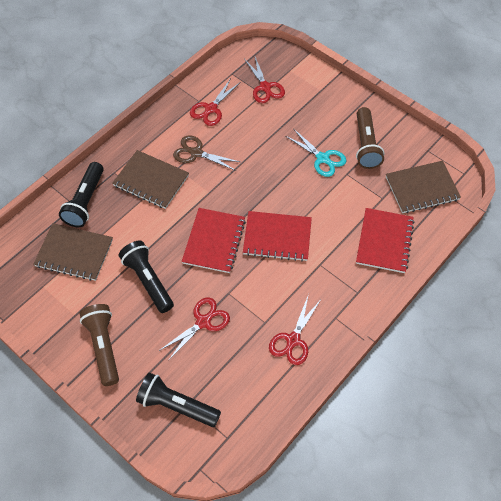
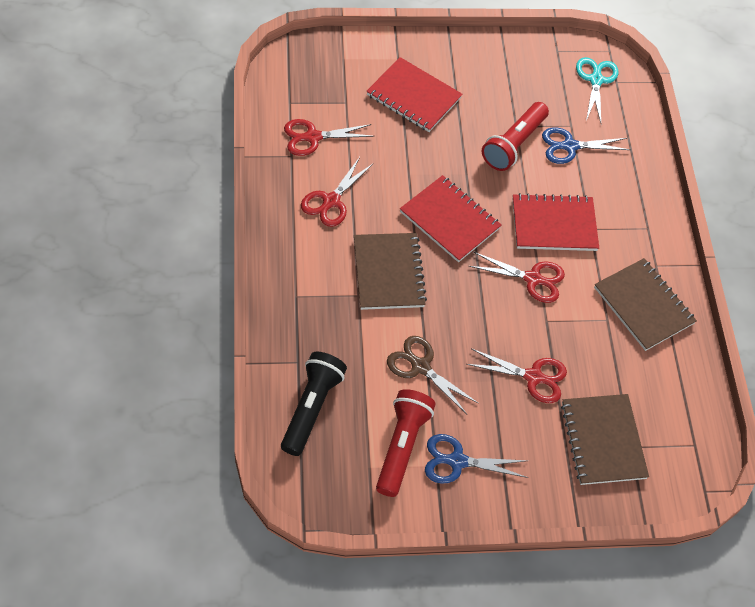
black flashlight: 3 -> 1
blue scissors: 0 -> 2
brown flashlight: 2 -> 0
red flashlight: 0 -> 2

